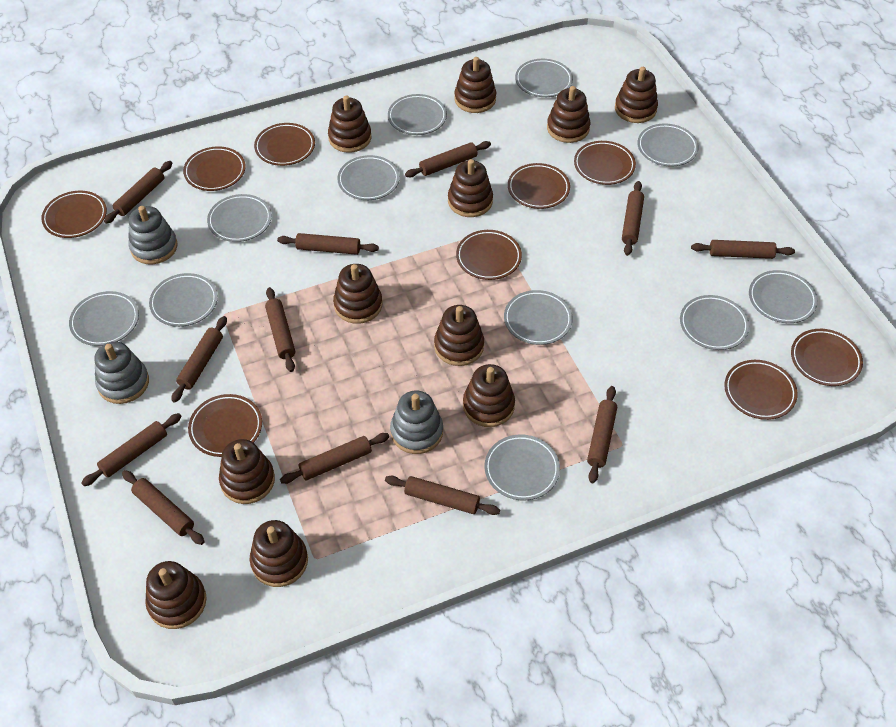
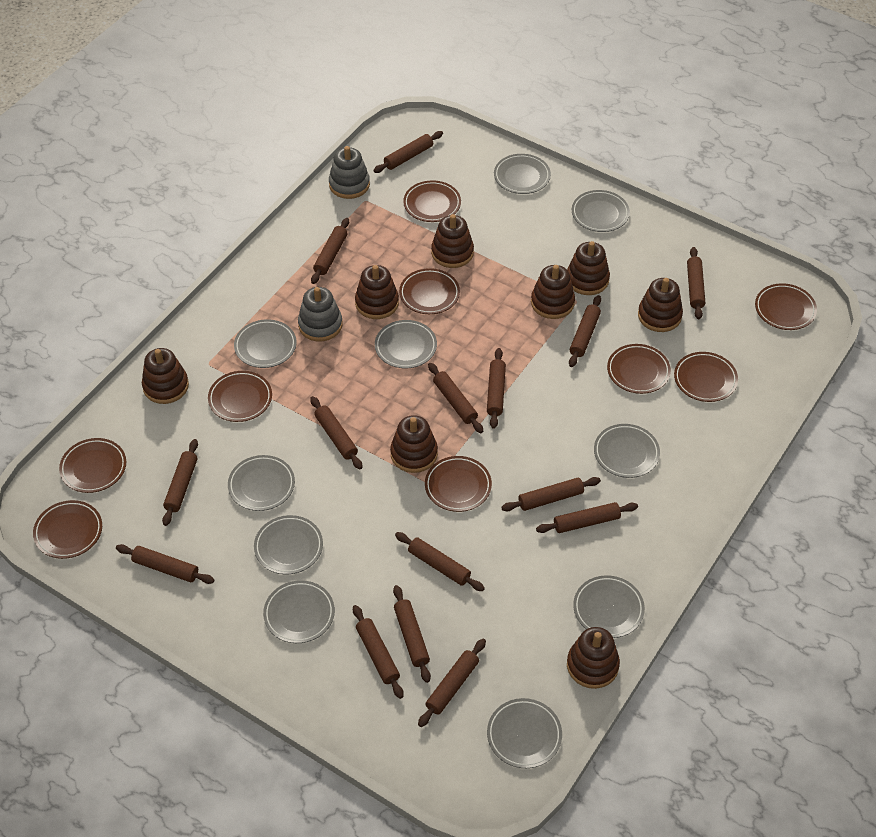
brown rolling pin: 12 -> 15
brown stacking toy: 11 -> 8
grey plate: 11 -> 10
grey stacking toy: 3 -> 2

